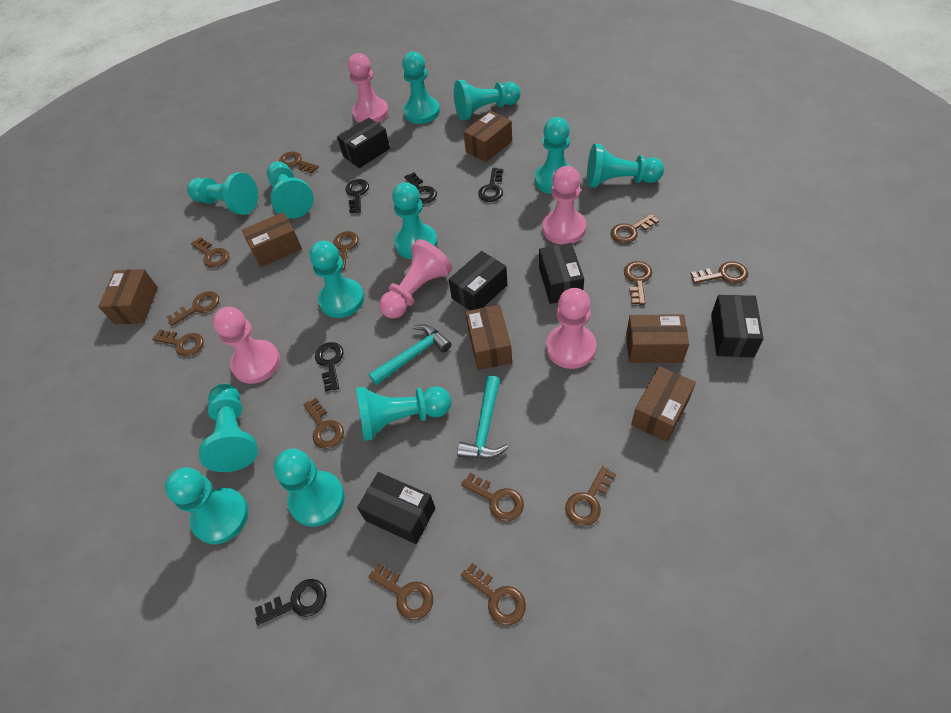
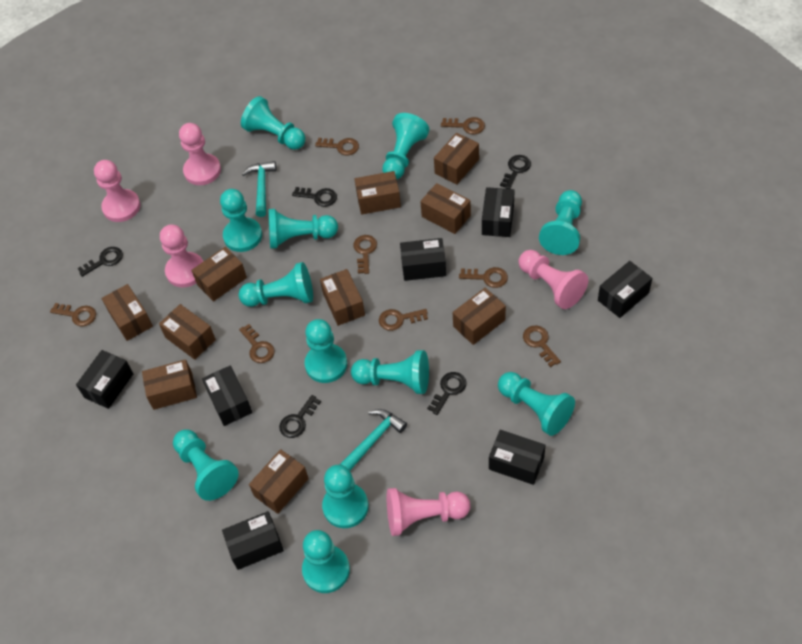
black box: 5 -> 7
brown box: 6 -> 10
brown key: 13 -> 8

